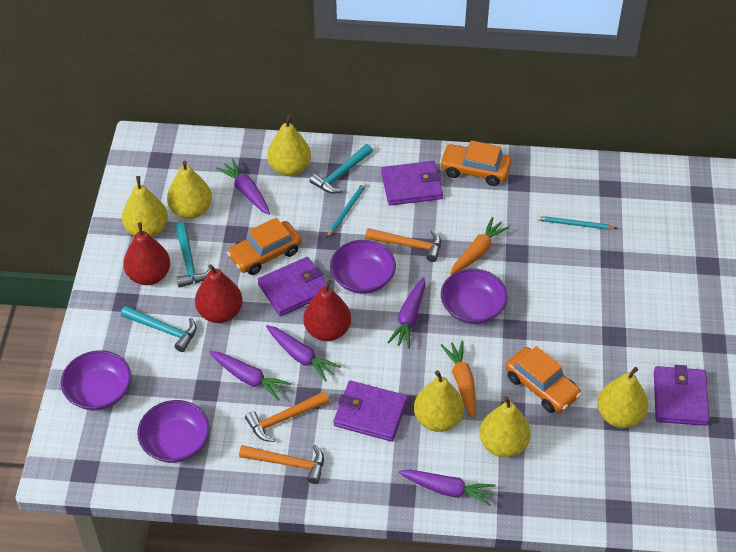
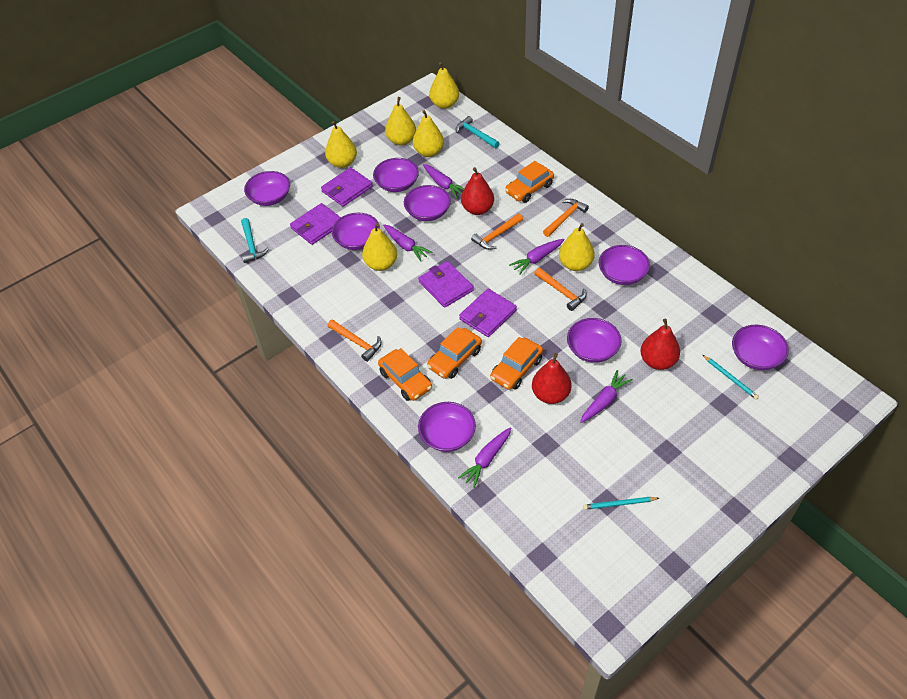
orange car: 3 -> 4
orange carrot: 2 -> 0
orange hammer: 3 -> 4
purple bowl: 4 -> 8
turquoise hammer: 3 -> 2

